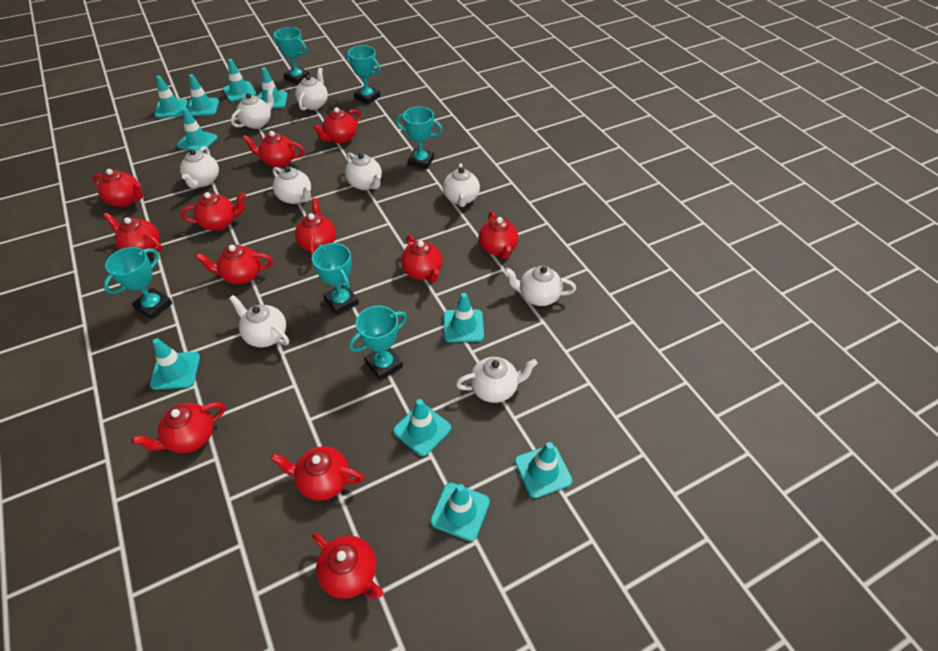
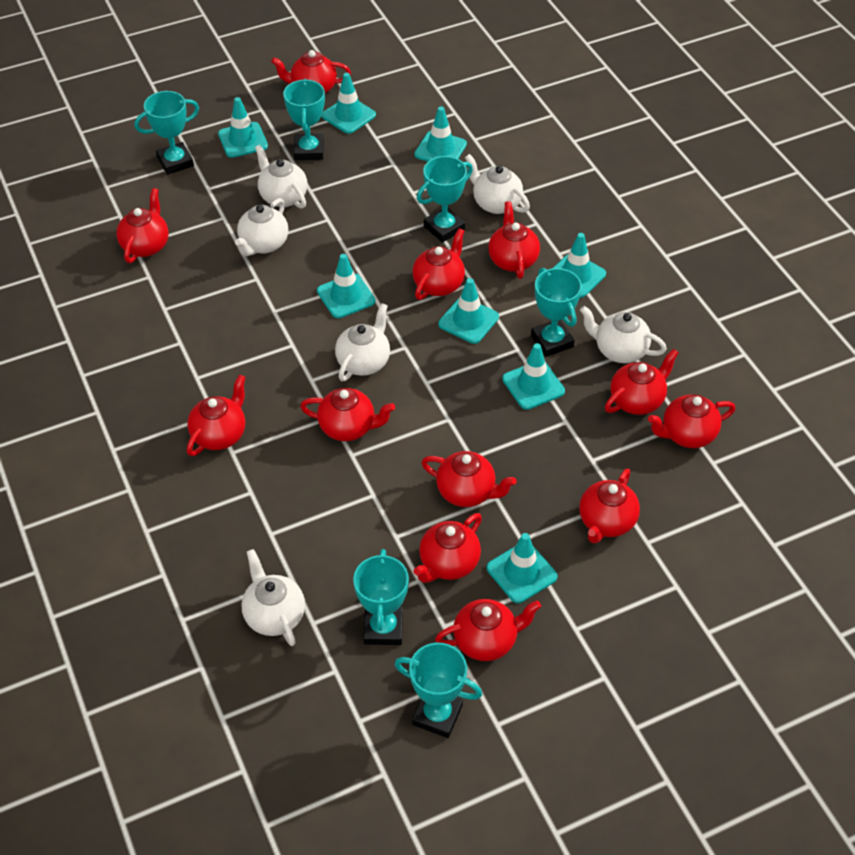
turquoise traffic cone: 10 -> 8
white teapot: 9 -> 6

